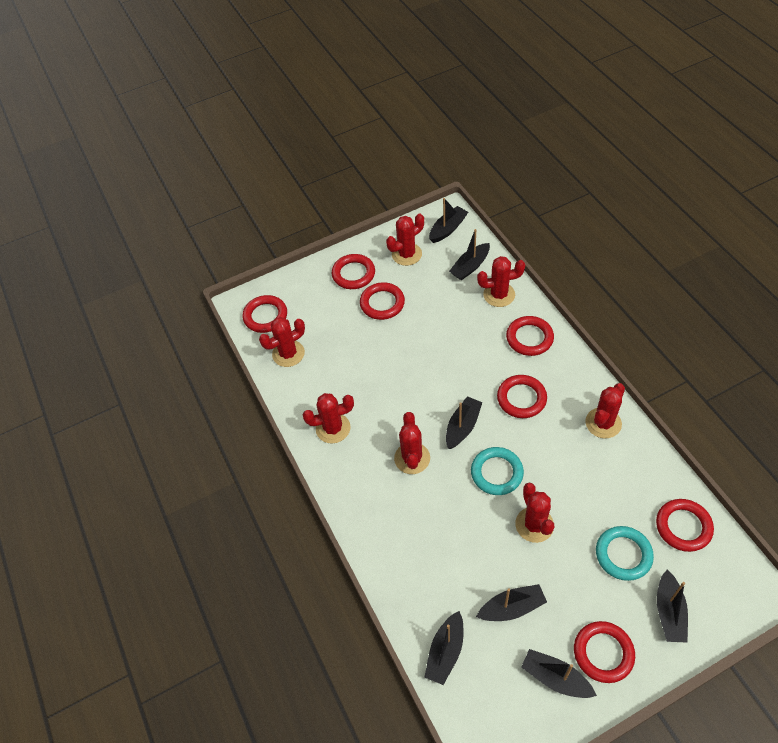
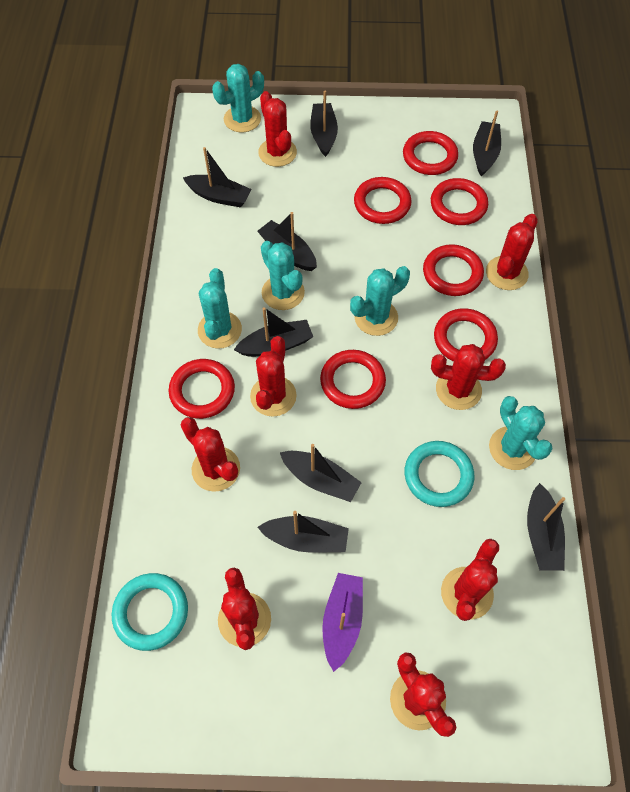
black boat: 7 -> 8
purple boat: 0 -> 1
red cactus: 7 -> 8
turquoise cactus: 0 -> 5

